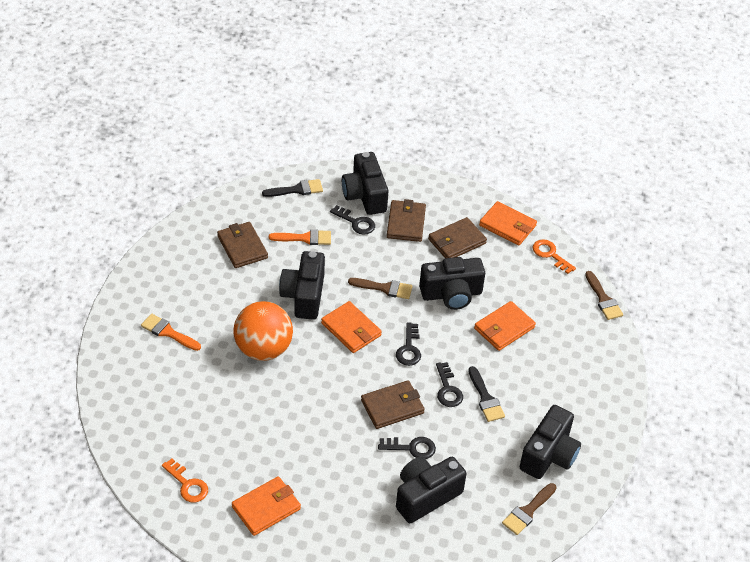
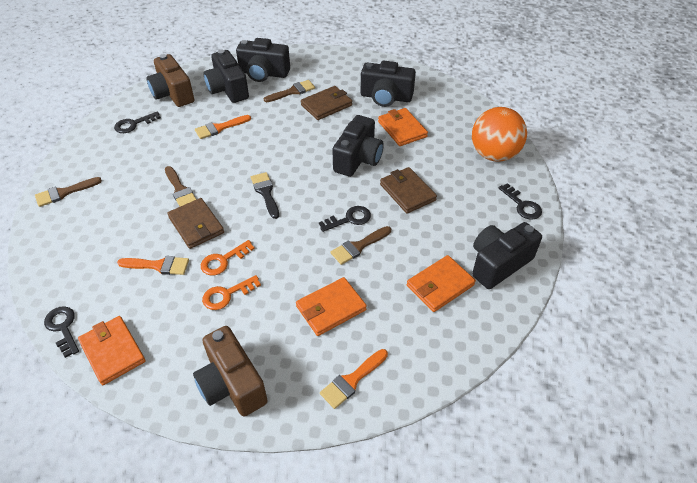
black brush: 2 -> 1
brown brush: 3 -> 4
brown camera: 0 -> 2
brown wallet: 4 -> 3
orange brush: 2 -> 3

